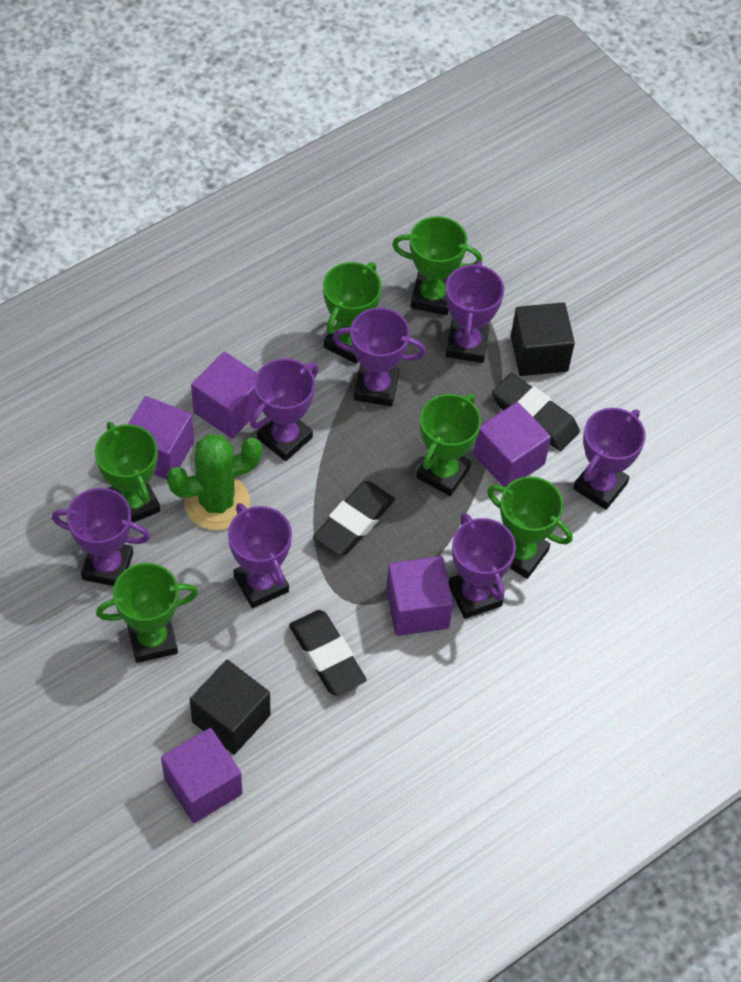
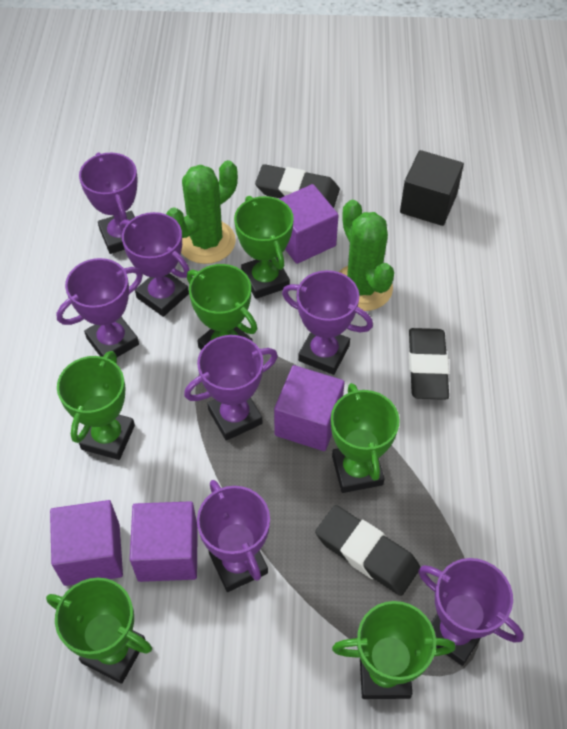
black cube: 2 -> 1
green cactus: 1 -> 2
purple cube: 5 -> 4

